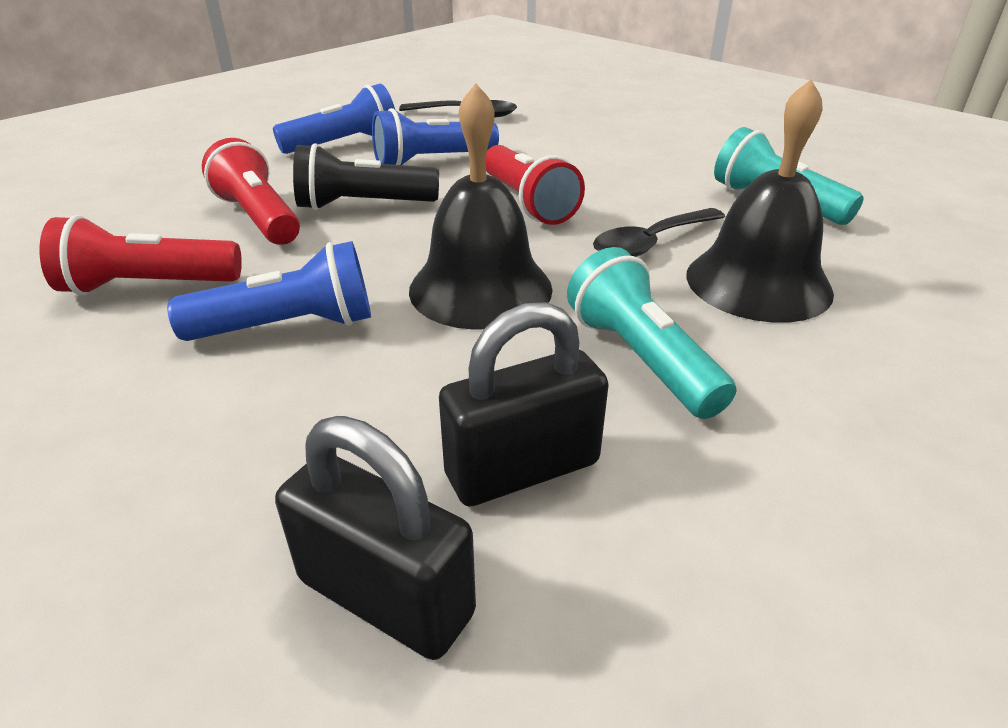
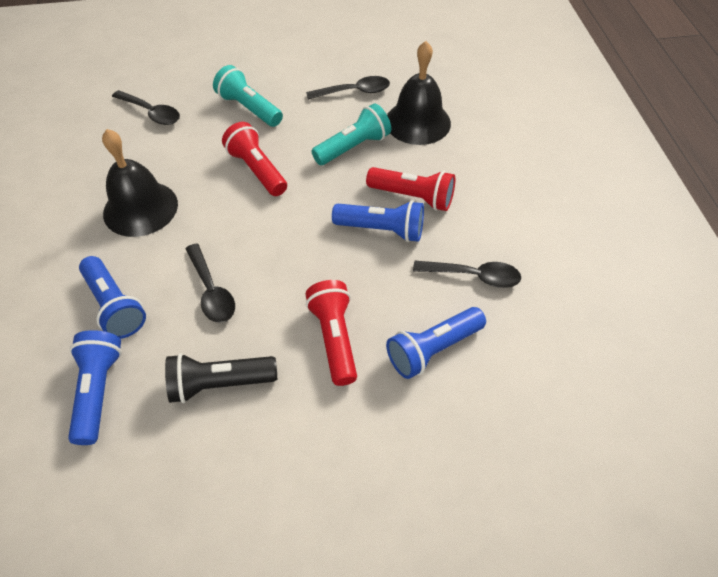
black padlock: 2 -> 0
black spoon: 2 -> 4
blue flashlight: 3 -> 4

